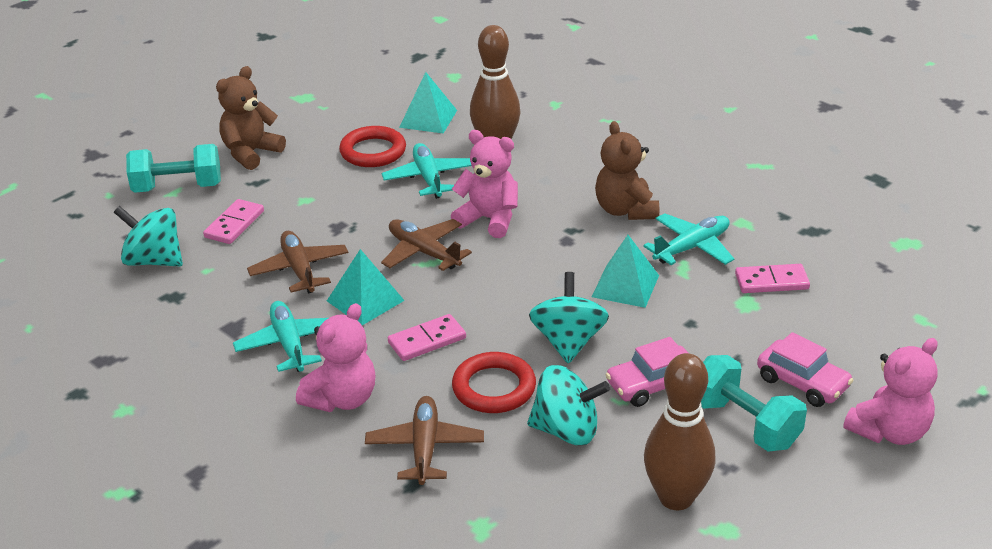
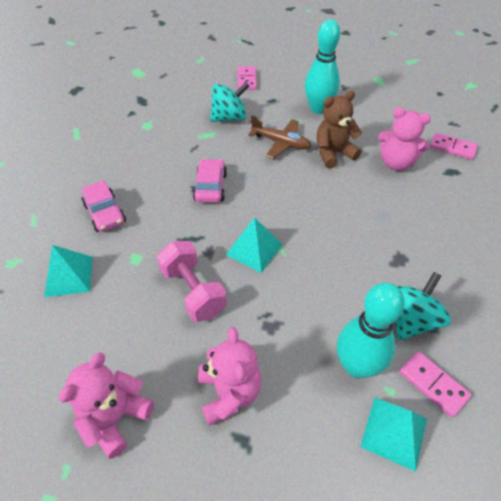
brown bowling pin: 2 -> 0
brown plane: 3 -> 1
brown teddy bear: 2 -> 1
pink dumbbell: 0 -> 1
red ring: 2 -> 0
turquoise bowling pin: 0 -> 2
turquoise dumbbell: 2 -> 0
turquoise plane: 3 -> 0
turquoise spinning top: 3 -> 2

